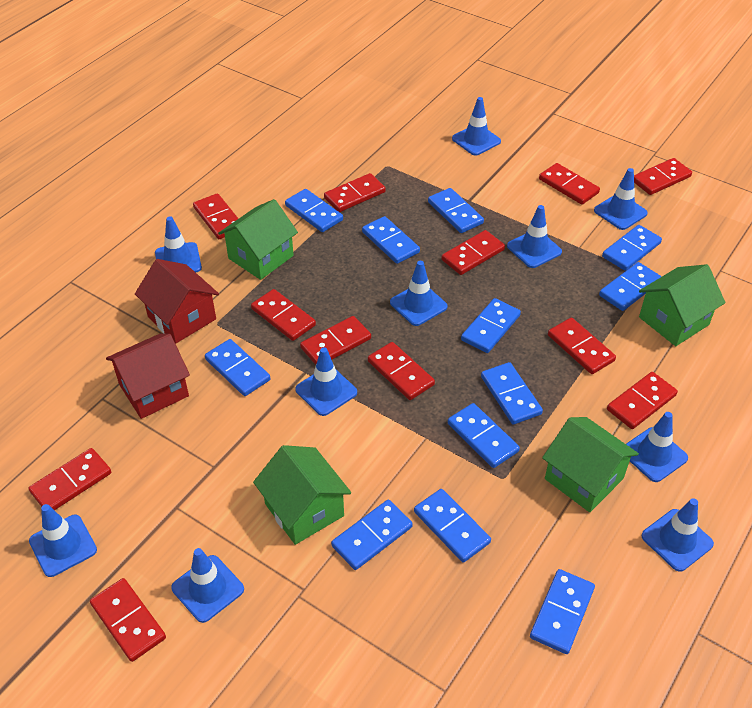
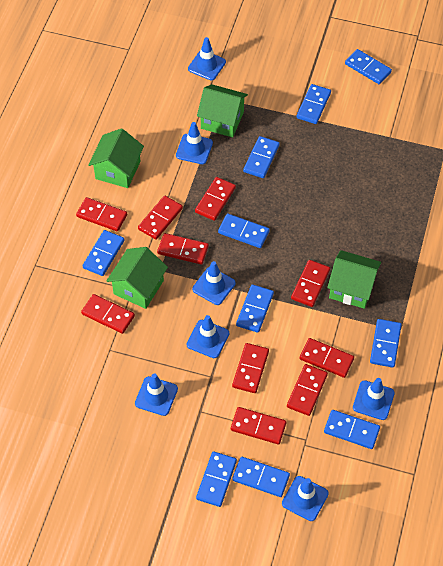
blue domino: 12 -> 10
blue traffic cone: 10 -> 7
red domino: 12 -> 10
red house: 2 -> 0

